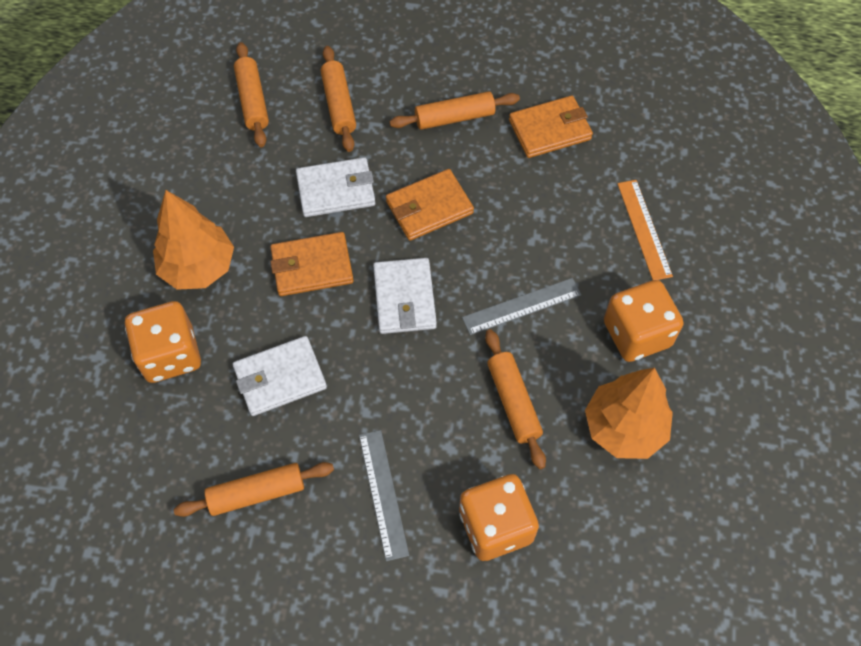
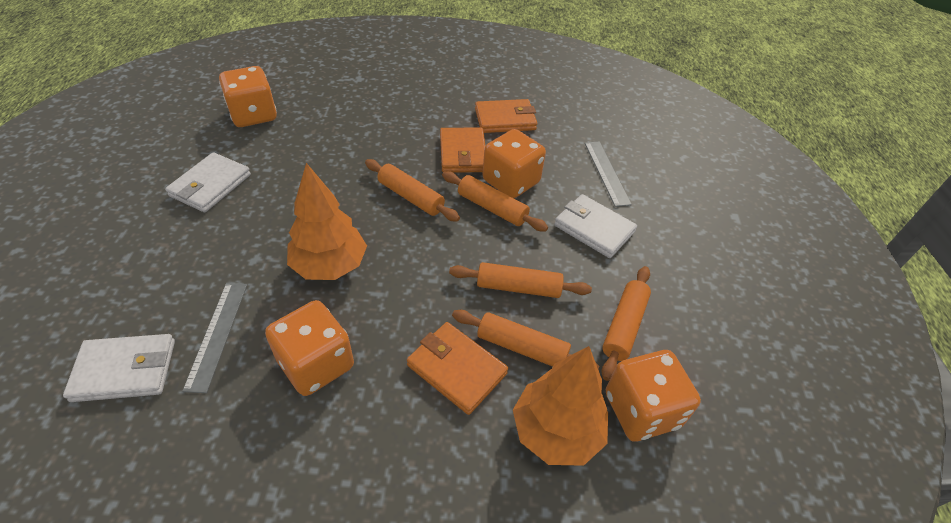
orange dice: 3 -> 4
orange ruler: 1 -> 0

